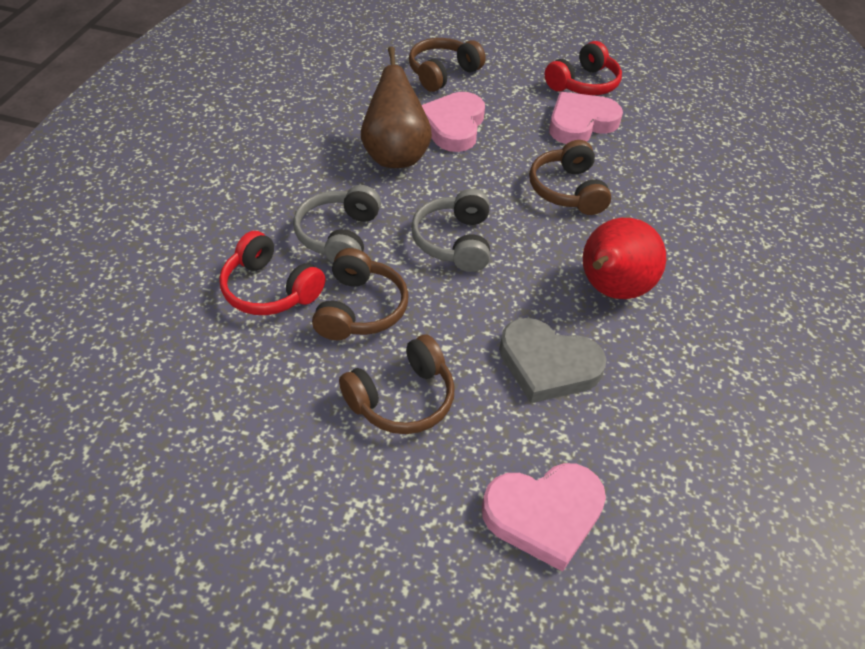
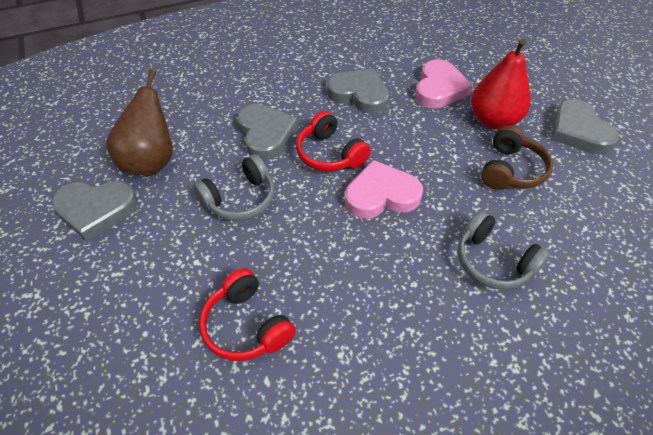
brown headphones: 4 -> 1
grey heart: 1 -> 4
pink heart: 3 -> 2

